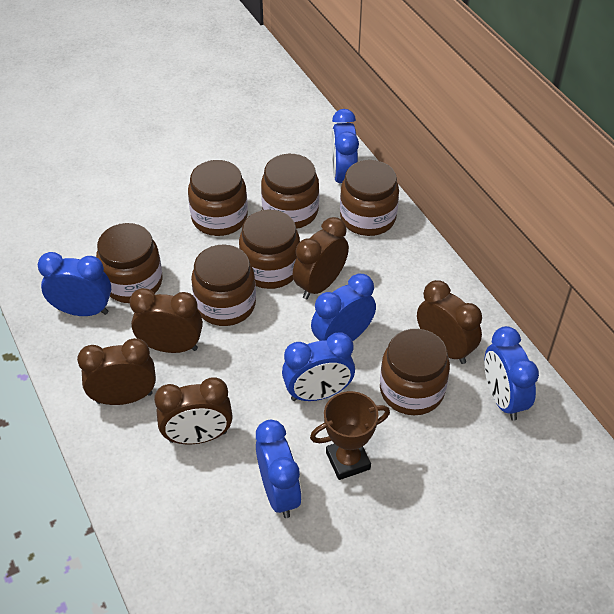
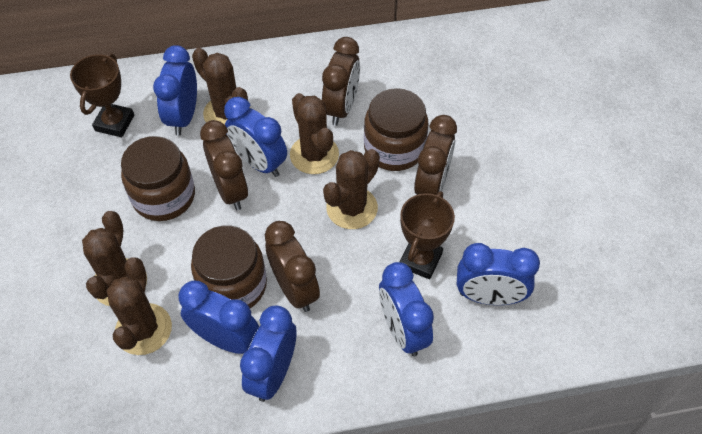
brown cactus: 0 -> 5
brown clock: 5 -> 4
brown jar: 7 -> 3
brown trophy: 1 -> 2

